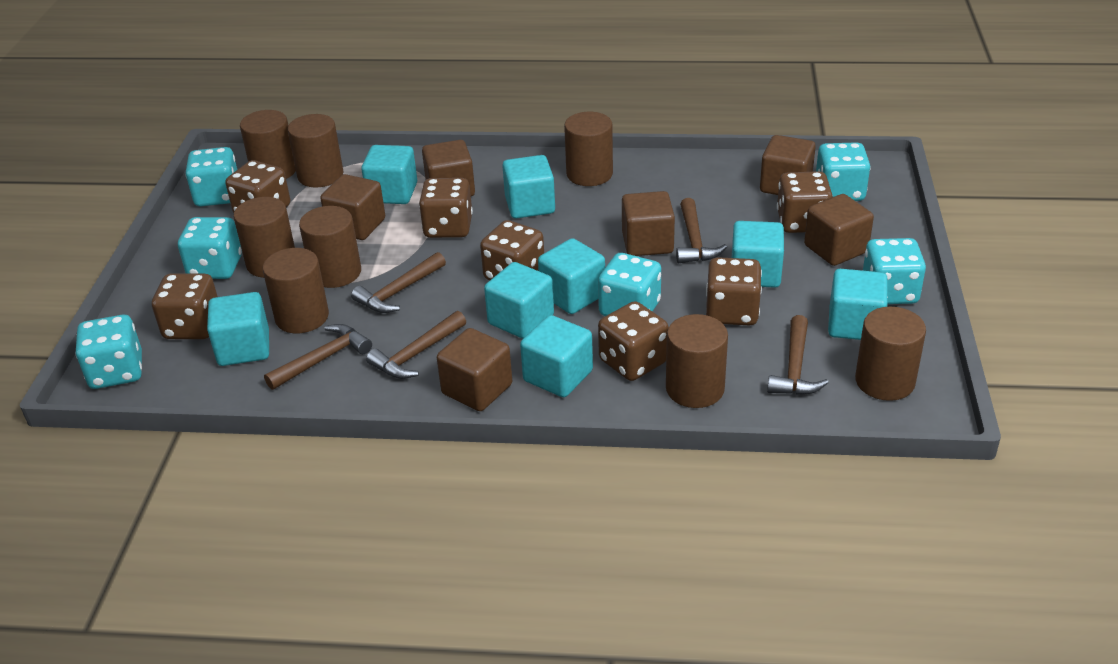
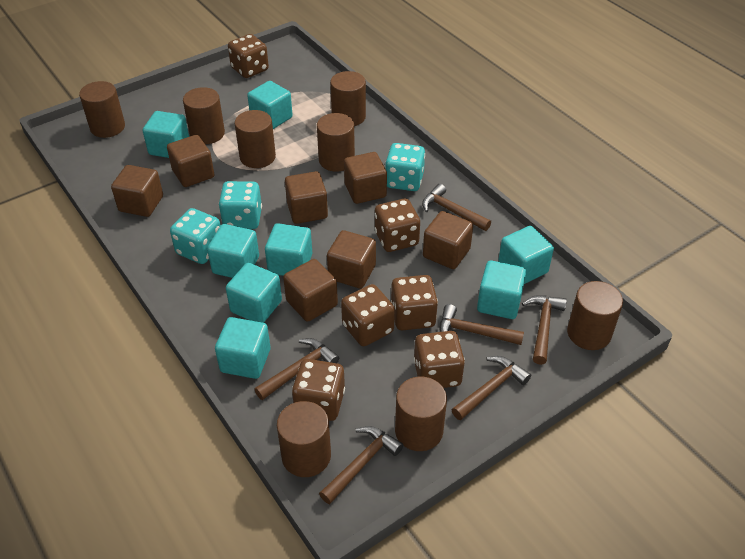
brown cube: 6 -> 7
brown dice: 7 -> 6
brown hammer: 5 -> 6
turquoise dice: 6 -> 3

